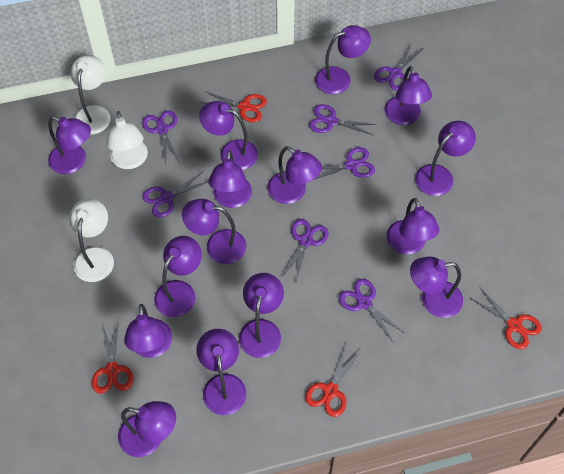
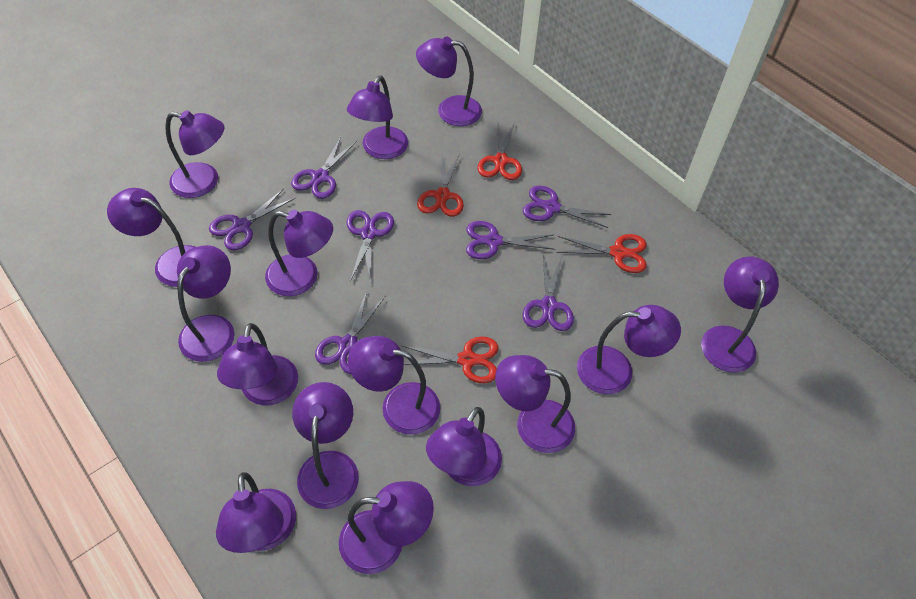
white lamp: 3 -> 0

